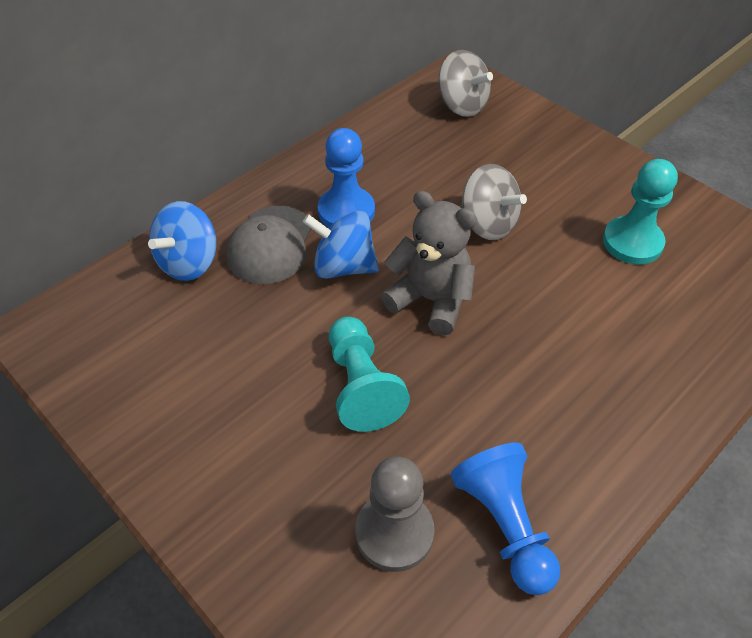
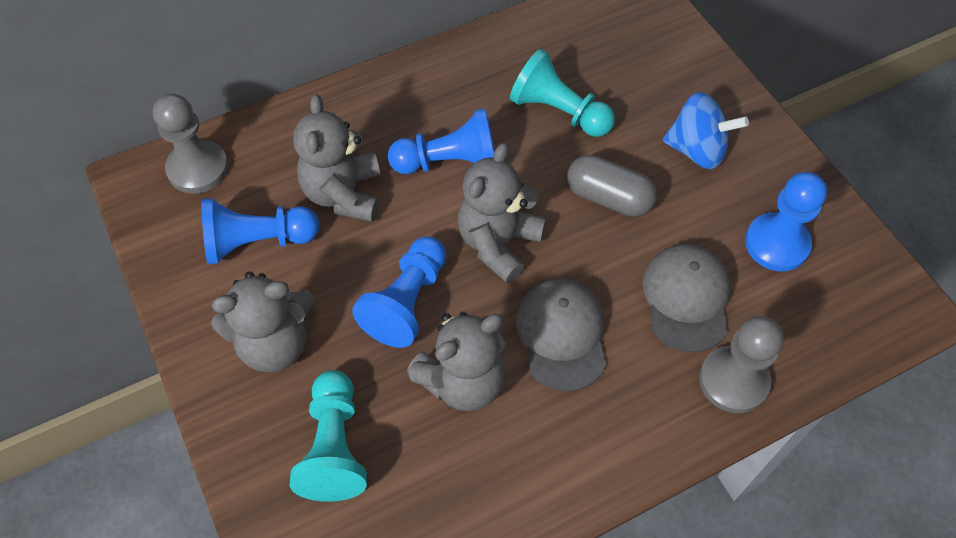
blue pawn: 2 -> 4
blue spinning top: 2 -> 1
grey cap: 1 -> 2
grey capsule: 0 -> 1
grey pawn: 1 -> 2
grey spinning top: 2 -> 0
grey teddy bear: 1 -> 4

